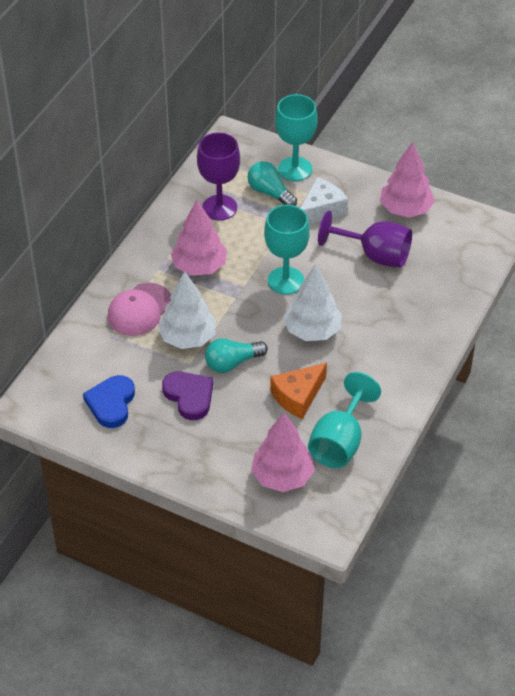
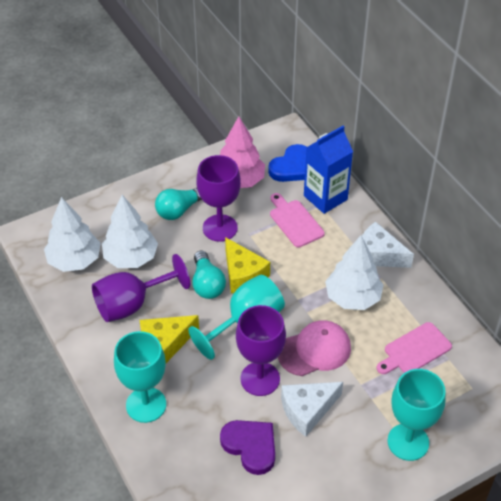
blue carton: 0 -> 1
orange cheese: 1 -> 0
pink cutting board: 0 -> 2
pink tree: 3 -> 1
purple goblet: 2 -> 3
white cheese: 1 -> 2
white tree: 2 -> 3
yellow cheese: 0 -> 2

